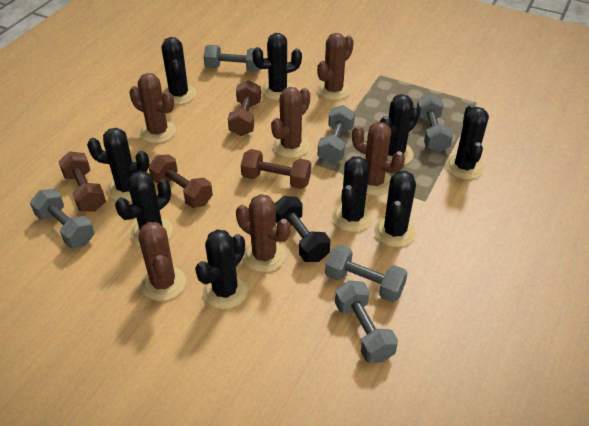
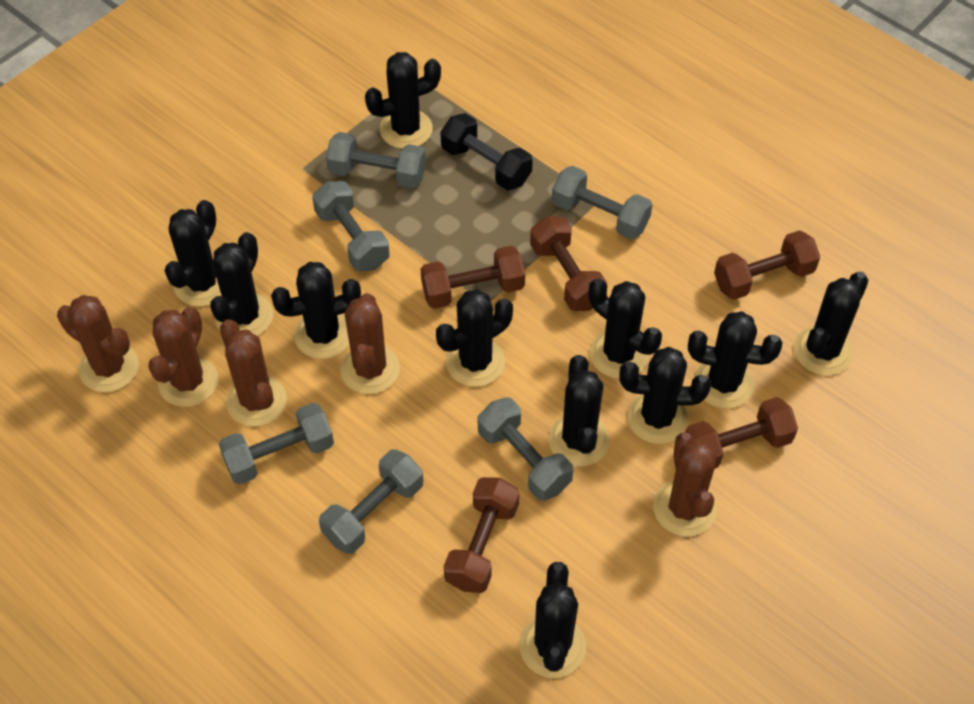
black cactus: 9 -> 11
brown cactus: 6 -> 5
brown dumbbell: 4 -> 5

